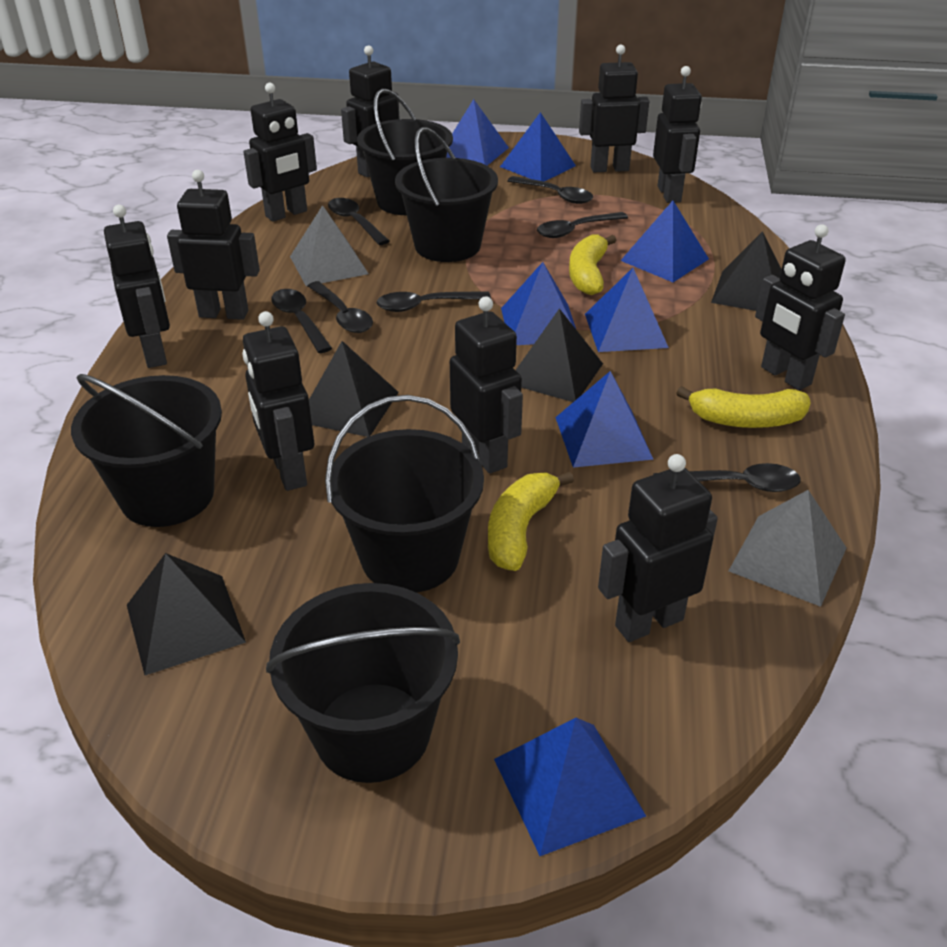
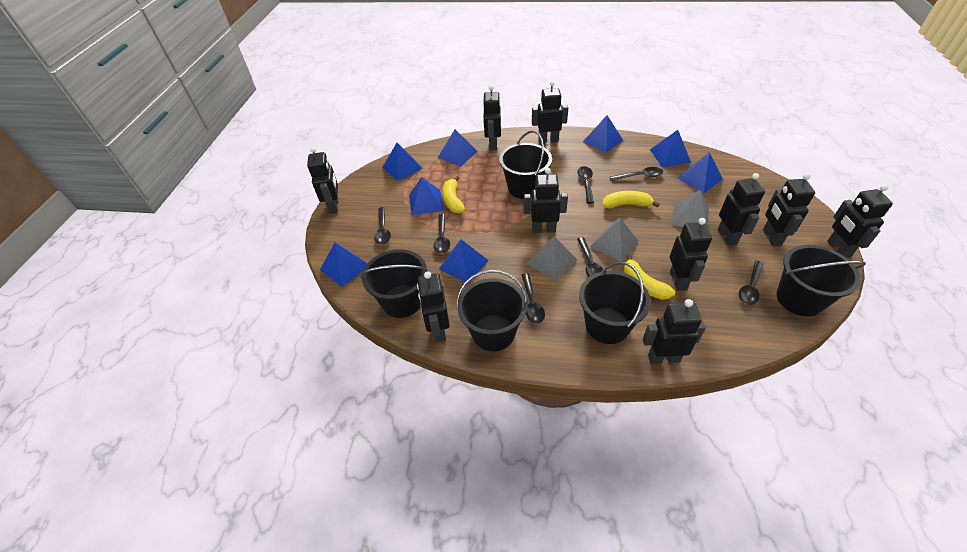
black pyramid: 4 -> 0
blue pyramid: 7 -> 8
grey pyramid: 2 -> 3

